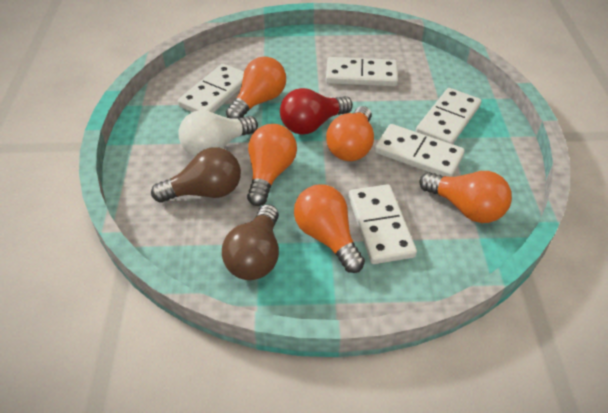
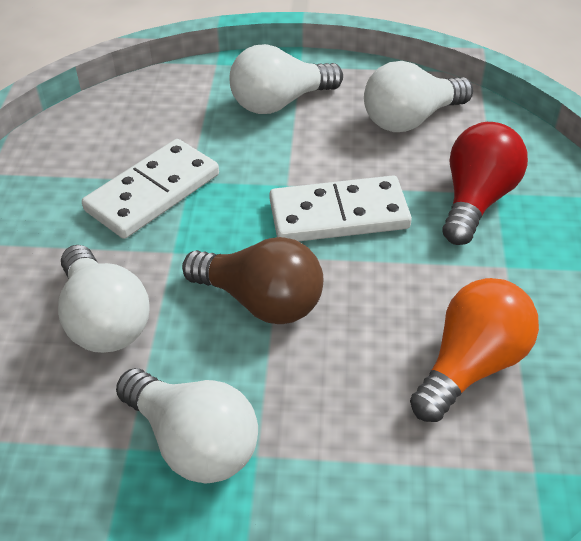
brown light bulb: 2 -> 1
orange light bulb: 5 -> 1
white domino: 5 -> 2
white light bulb: 1 -> 4

